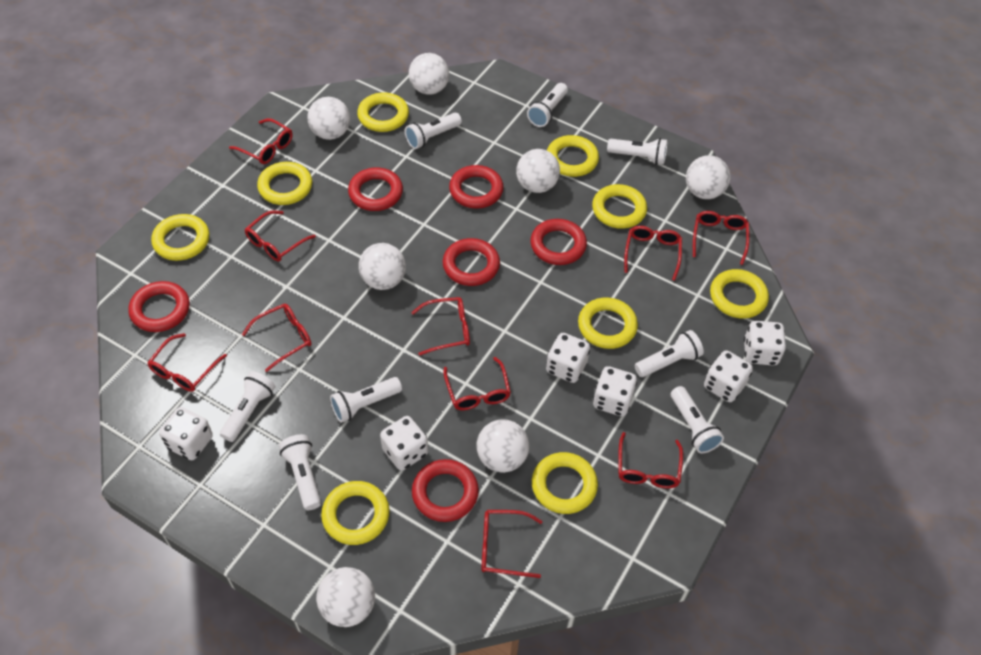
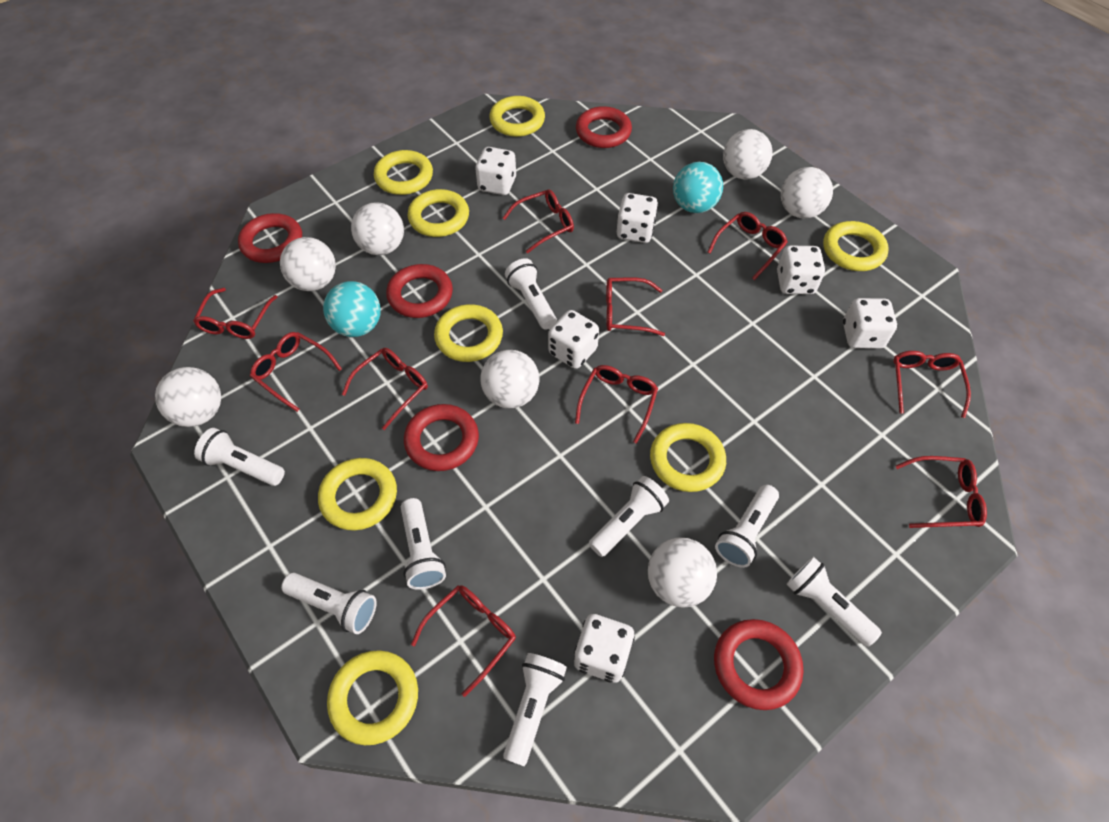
red ring: 6 -> 5
turquoise ball: 0 -> 2
yellow ring: 9 -> 8

